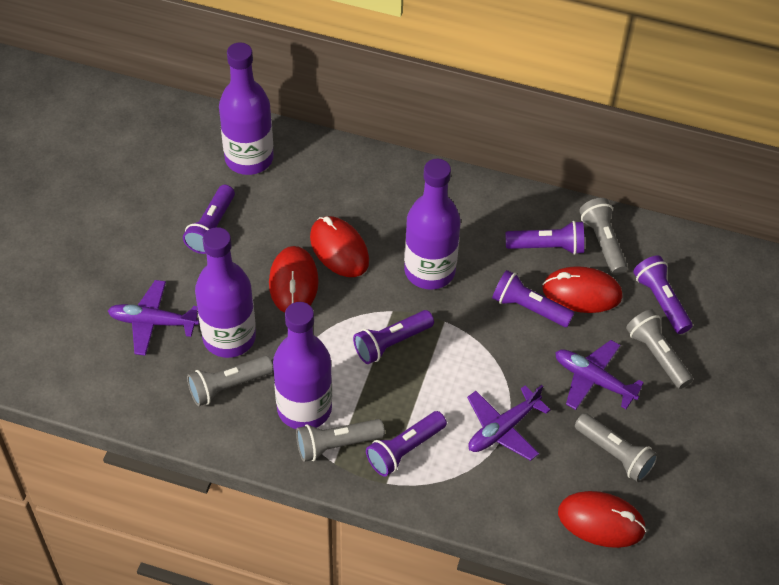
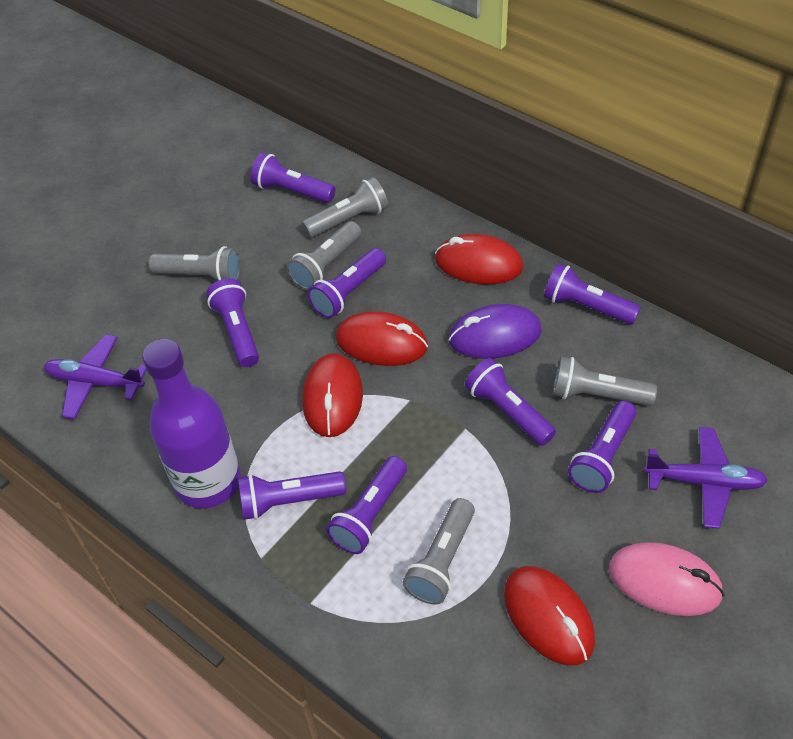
pink mouse: 0 -> 1
purple bottle: 4 -> 1
purple flashlight: 6 -> 8
purple mouse: 0 -> 1
purple plane: 3 -> 2

